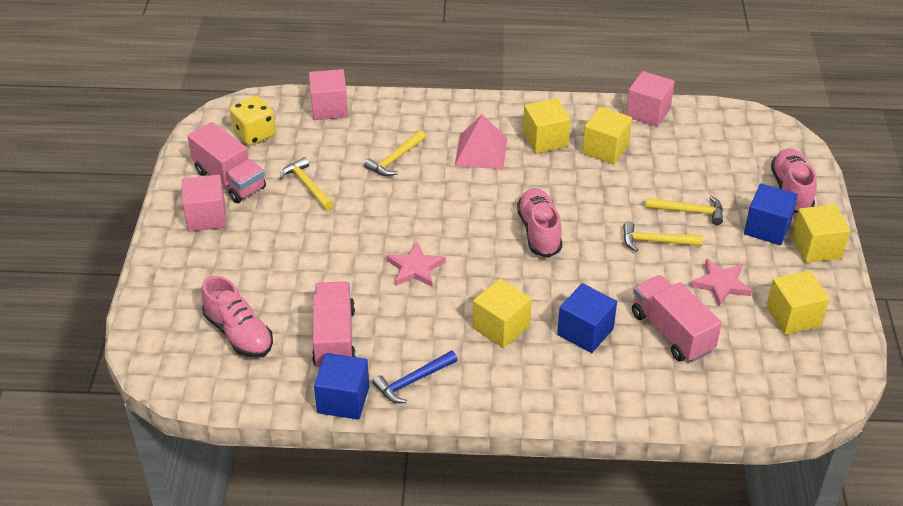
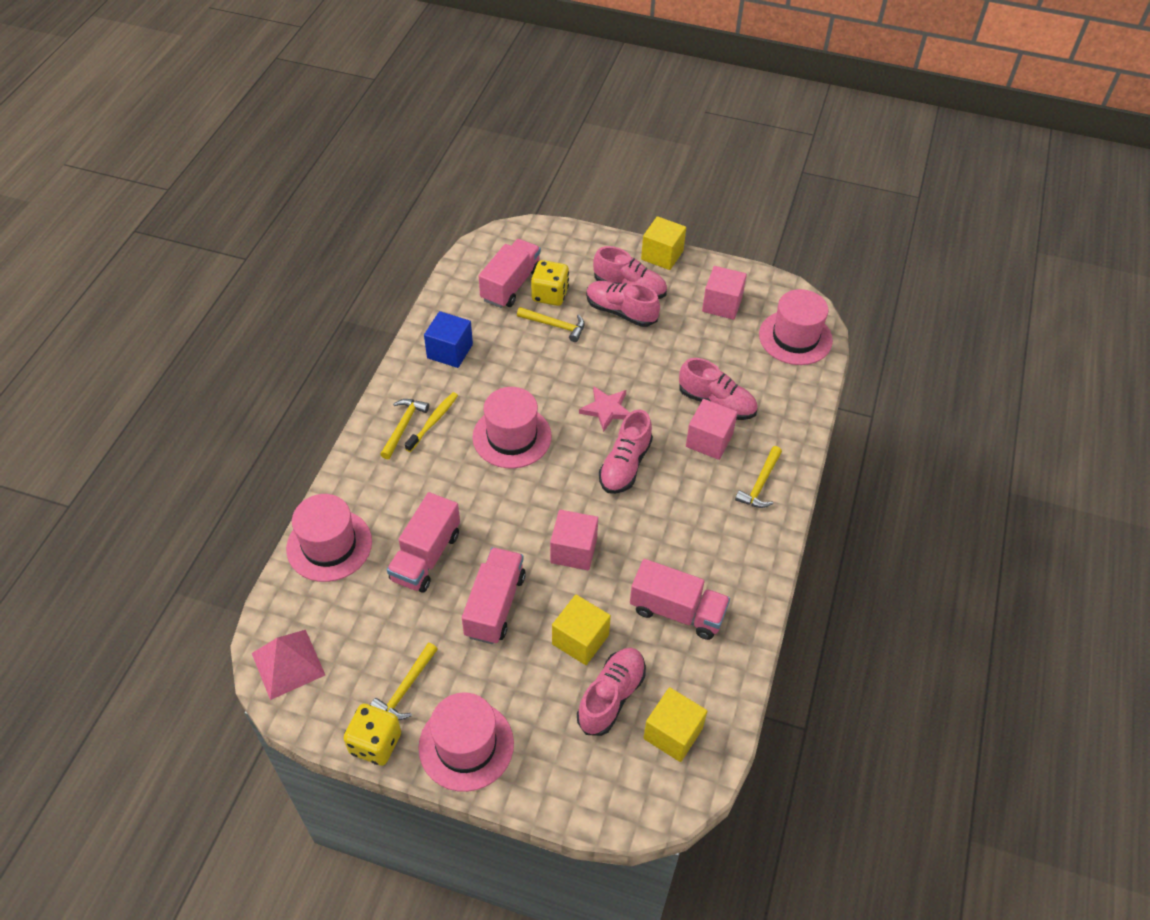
blue cube: 3 -> 1
blue hammer: 1 -> 0
pink hat: 0 -> 4
pink shoe: 3 -> 5
pink star: 2 -> 1
pink truck: 3 -> 4
yellow cube: 5 -> 3
yellow dice: 1 -> 2
yellow toothbrush: 0 -> 1

